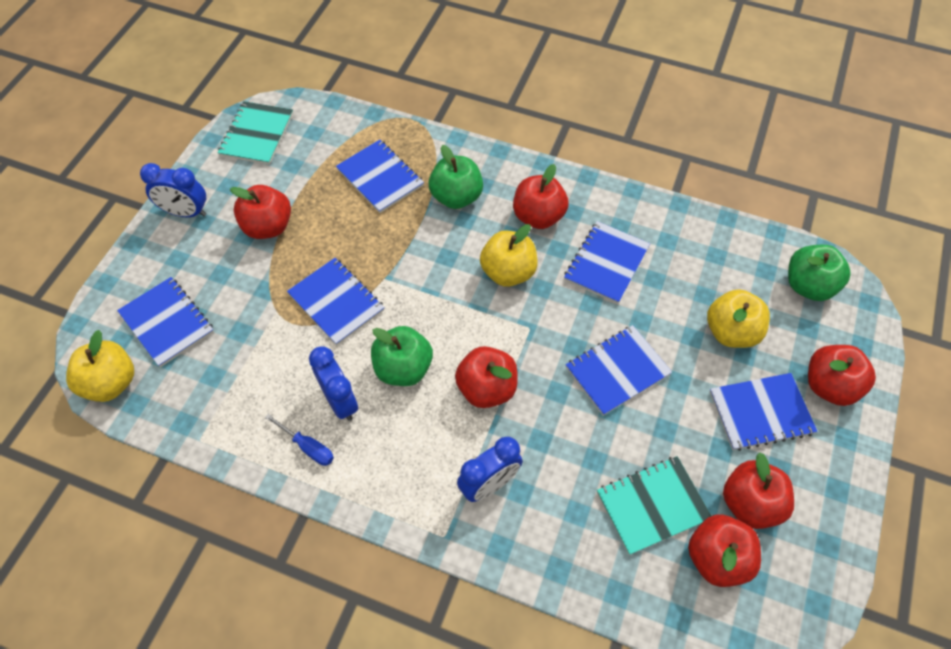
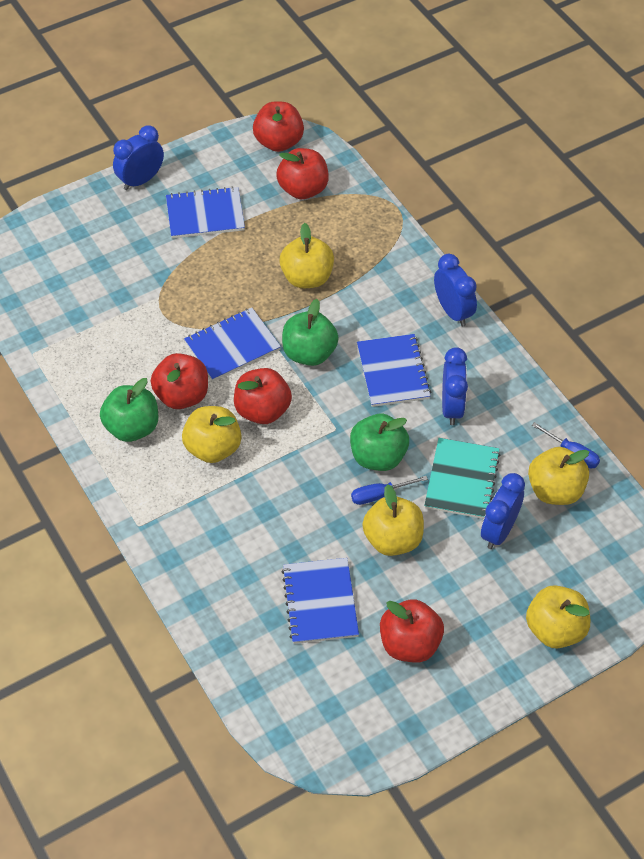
blue clock: 3 -> 4
blue notebook: 6 -> 4
blue screwdriver: 1 -> 2
red apple: 6 -> 5
turquoise notebook: 2 -> 1
yellow apple: 3 -> 5

